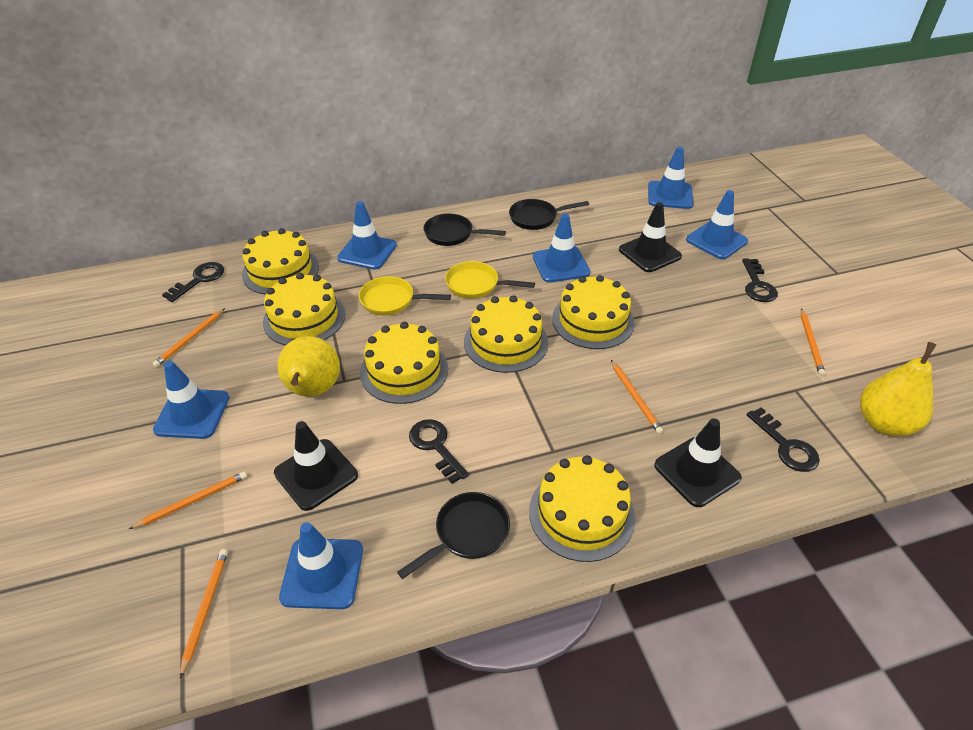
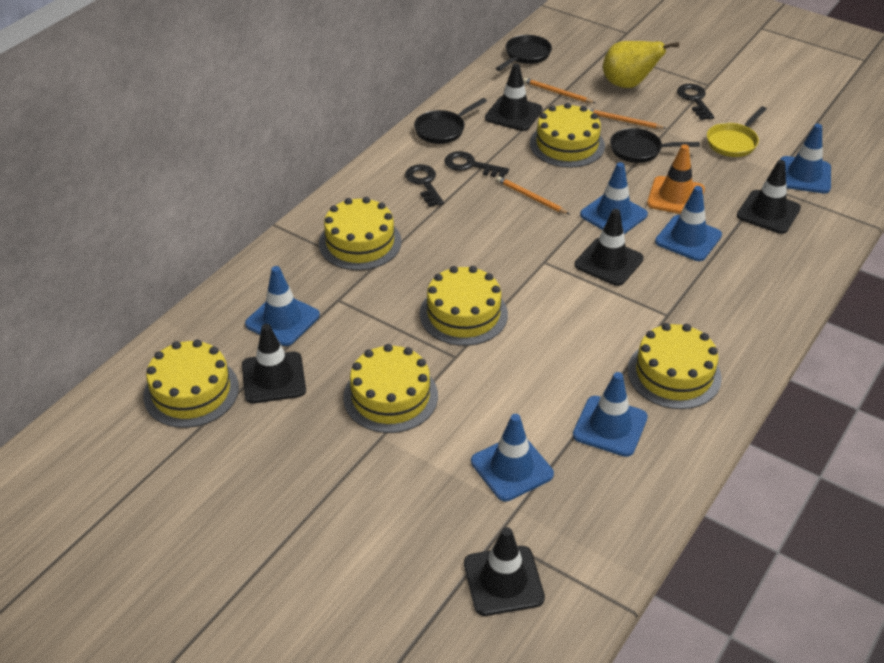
black key: 4 -> 3
black traffic cone: 3 -> 5
orange pencil: 5 -> 3
orange traffic cone: 0 -> 1
yellow pan: 2 -> 1
yellow pear: 2 -> 1

